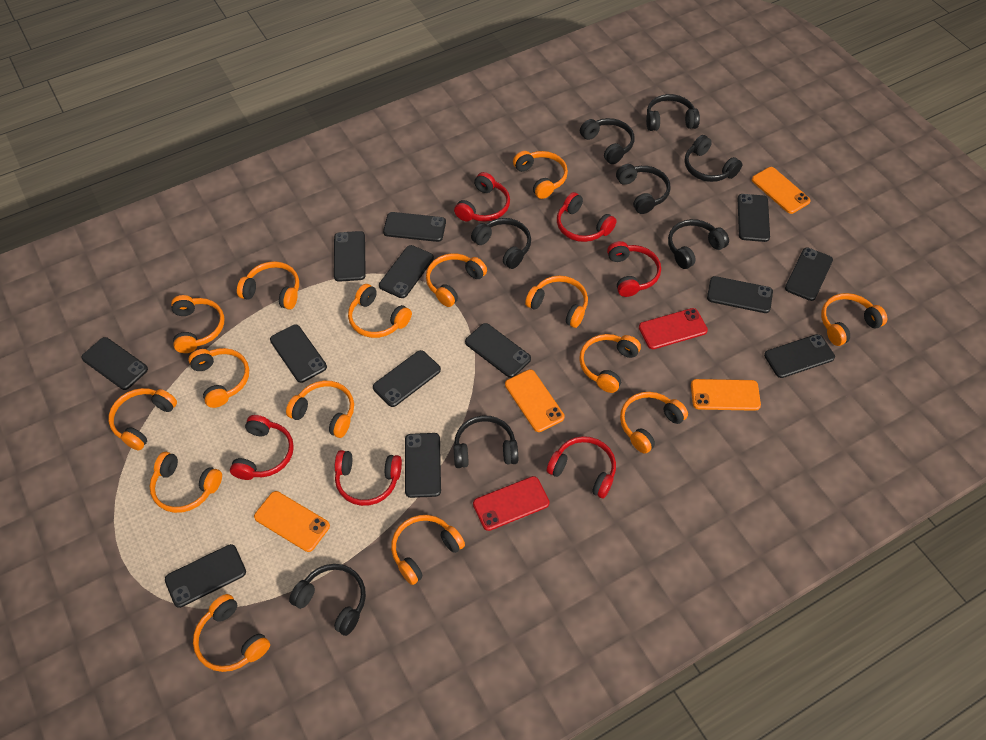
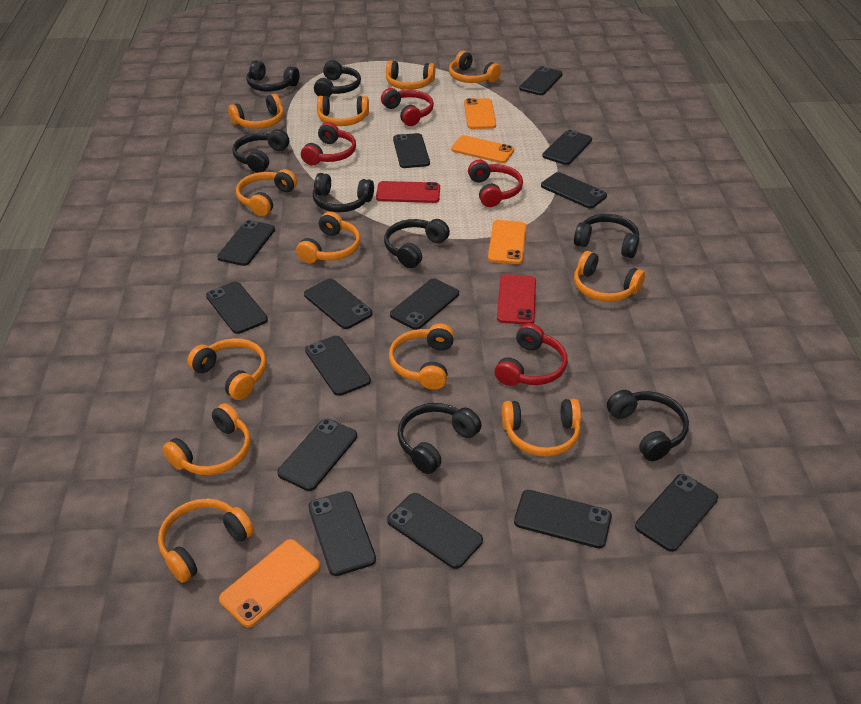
black phone: 13 -> 14
orange headphones: 15 -> 12
red headphones: 6 -> 4

